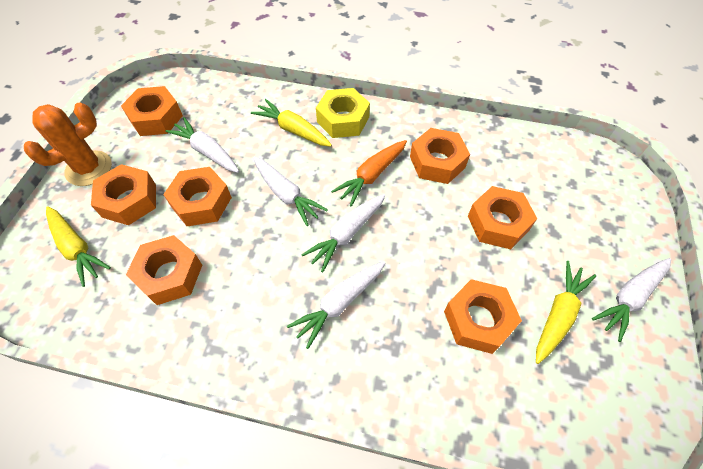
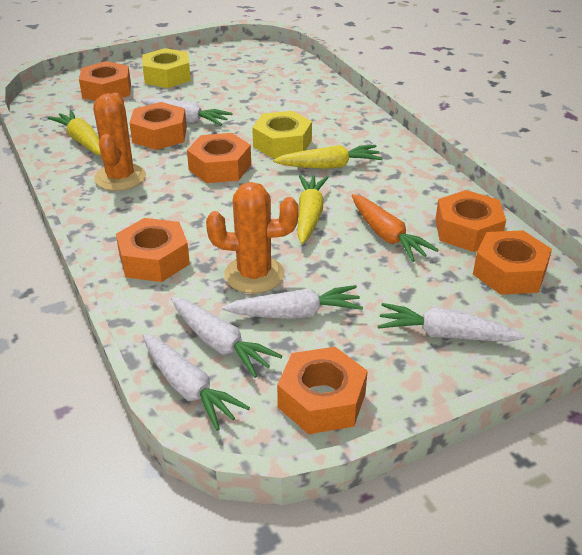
orange cactus: 1 -> 2
yellow nut: 1 -> 2

